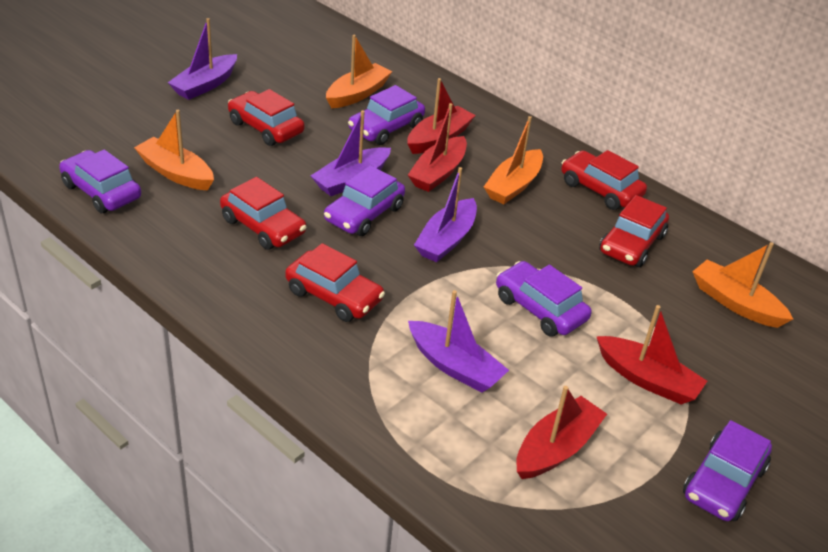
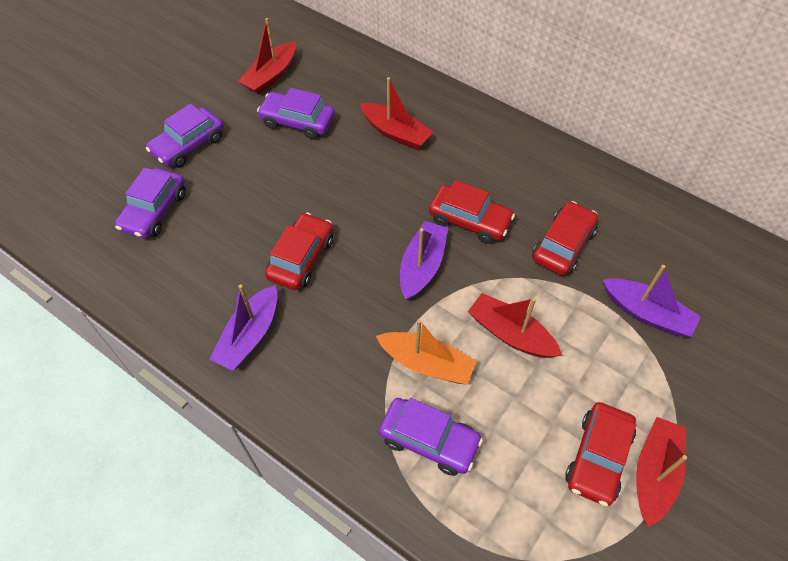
orange boat: 4 -> 1
purple boat: 4 -> 3
purple car: 5 -> 4
red car: 5 -> 4

